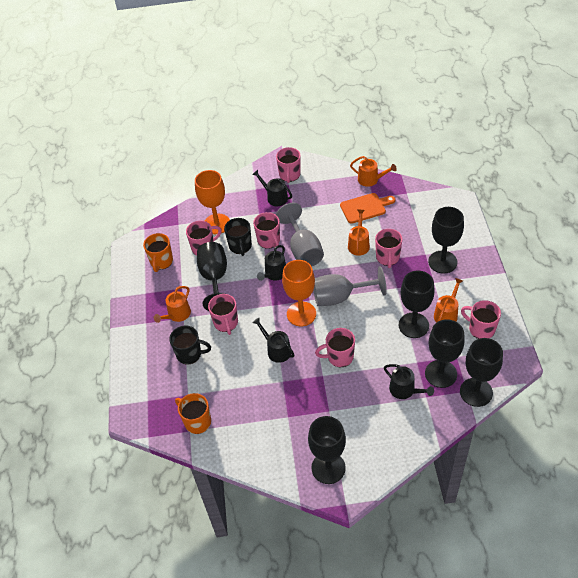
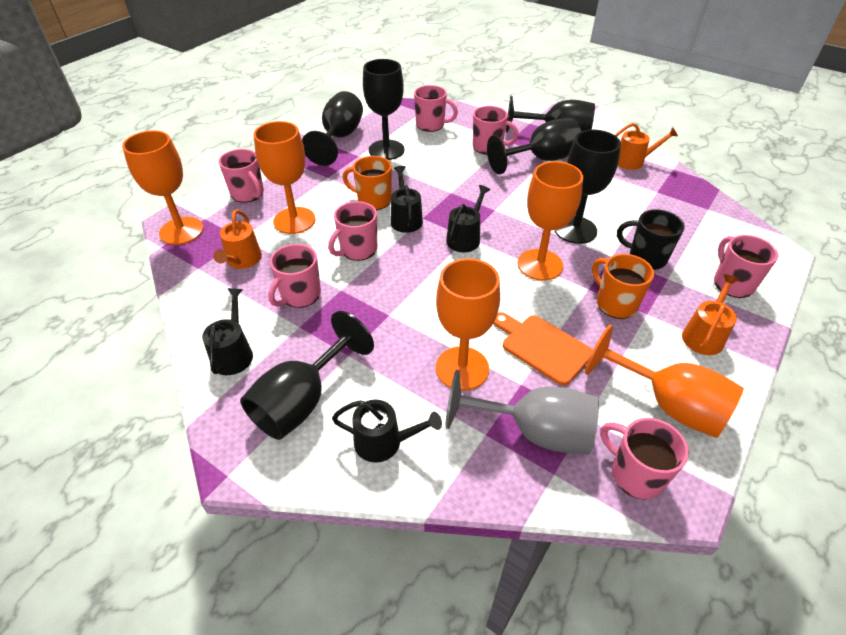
black mug: 2 -> 1
grey goblet: 2 -> 1
orange goblet: 2 -> 5
orange watering can: 4 -> 3

